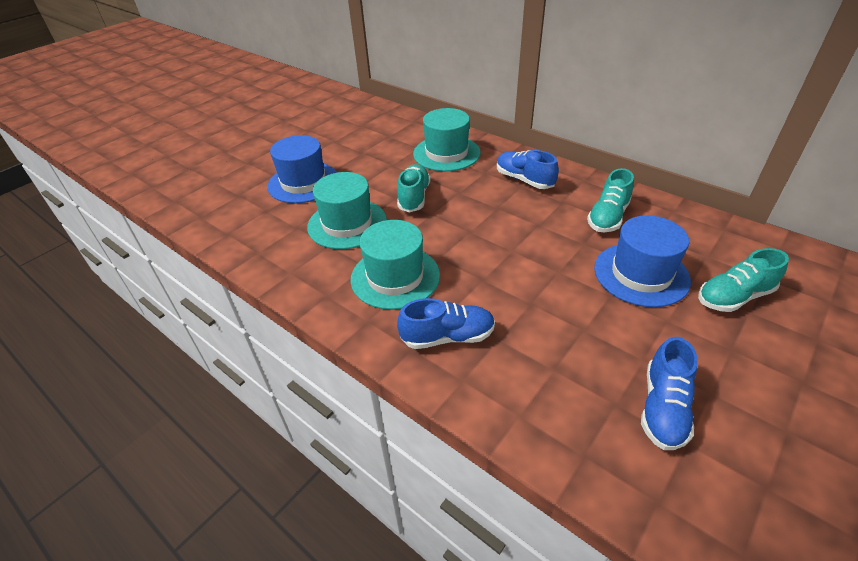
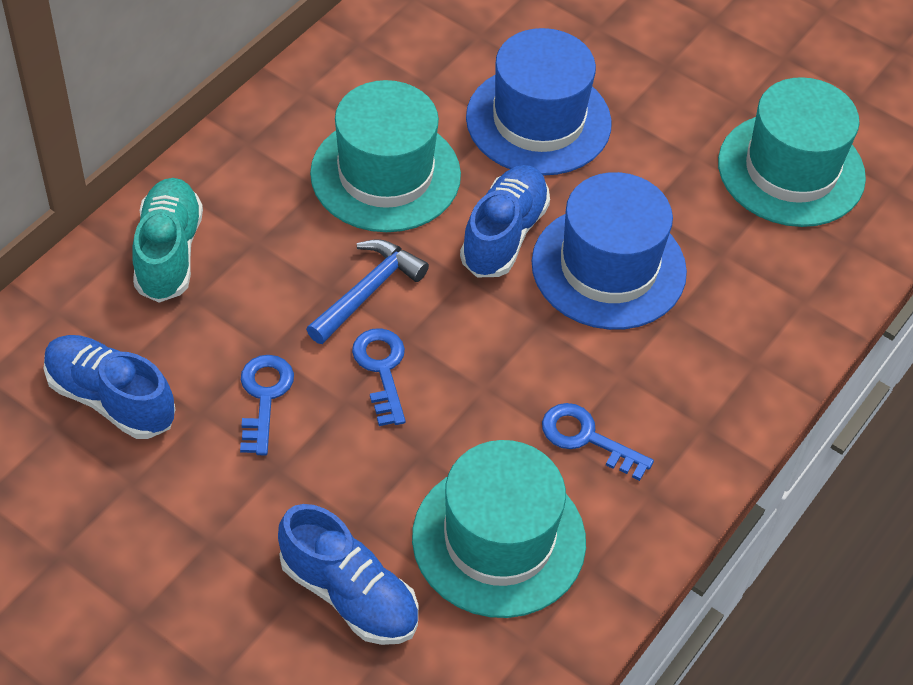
blue hammer: 0 -> 1
blue key: 0 -> 3
turquoise shoe: 3 -> 1

